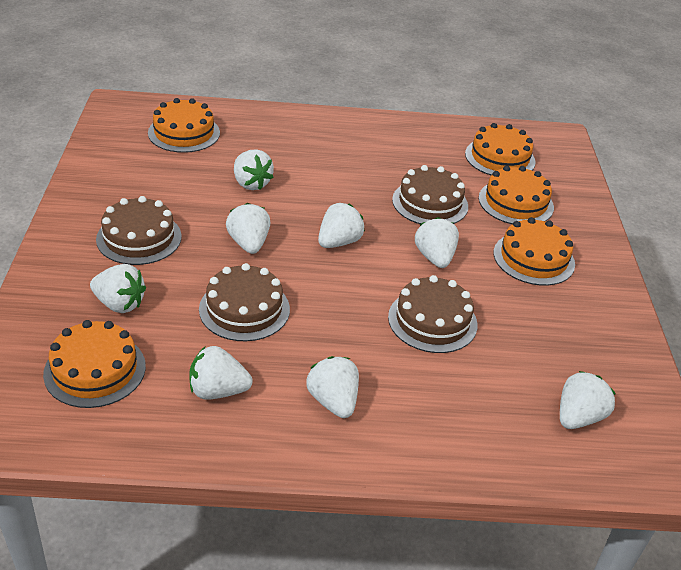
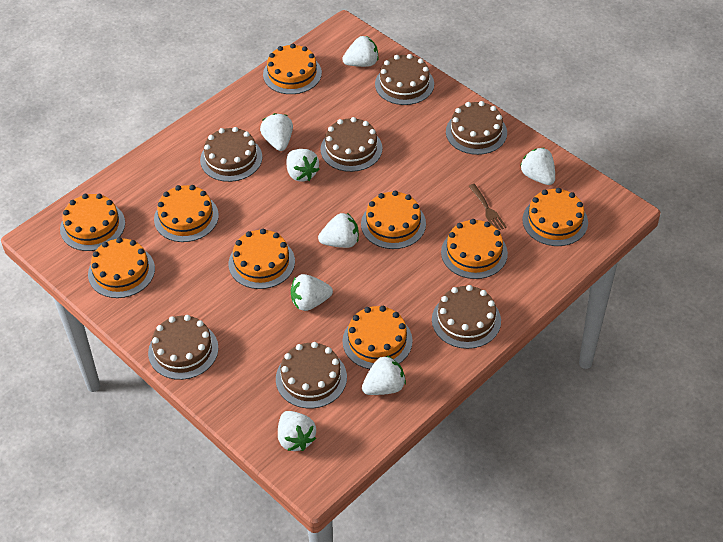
brown cake: 4 -> 7
brown fork: 0 -> 1
orange cake: 5 -> 9

